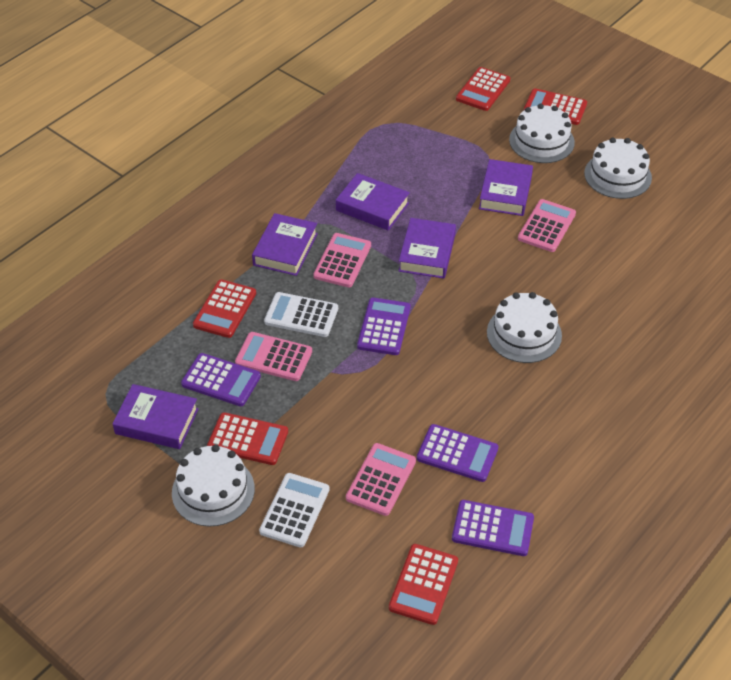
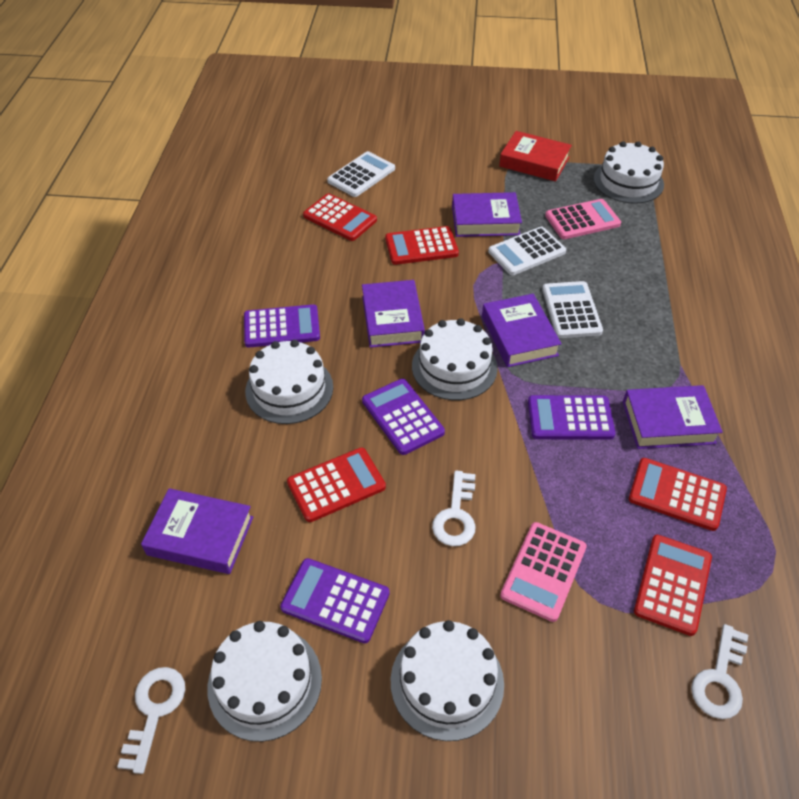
pink calculator: 4 -> 2
red book: 0 -> 1
white cake: 4 -> 5
white calculator: 2 -> 3
white key: 0 -> 3

